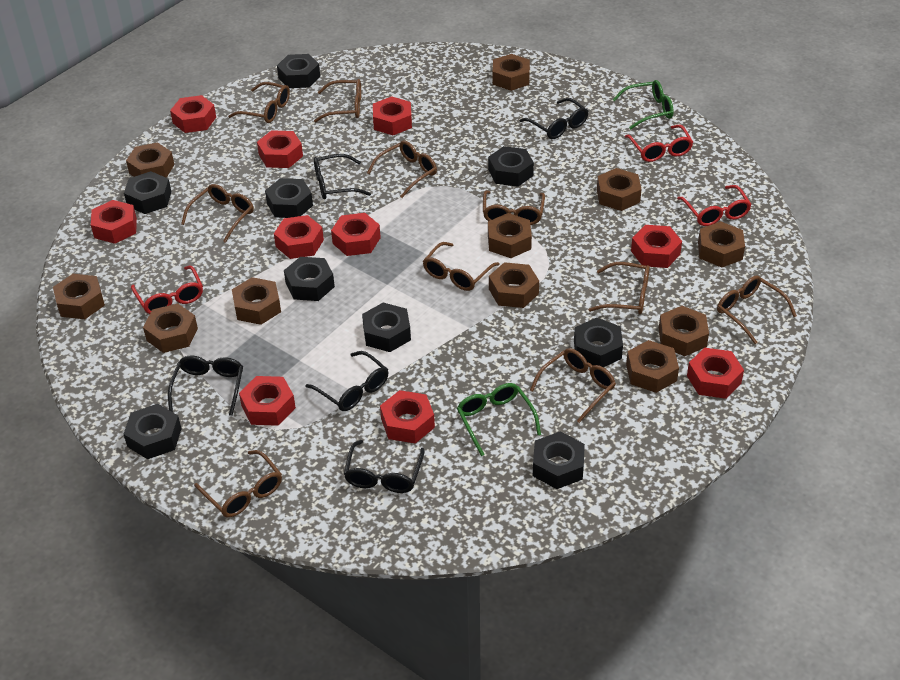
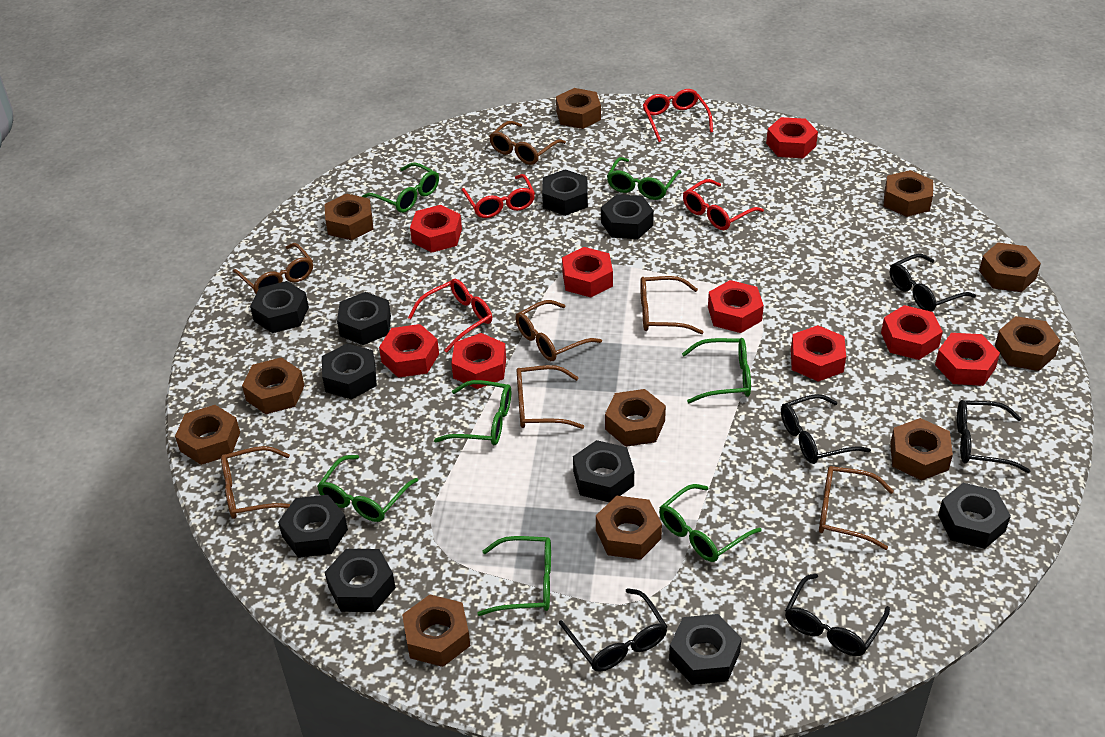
black nut: 9 -> 10
brown glasses: 10 -> 7
green glasses: 2 -> 7
red glasses: 3 -> 4
red nut: 10 -> 9

